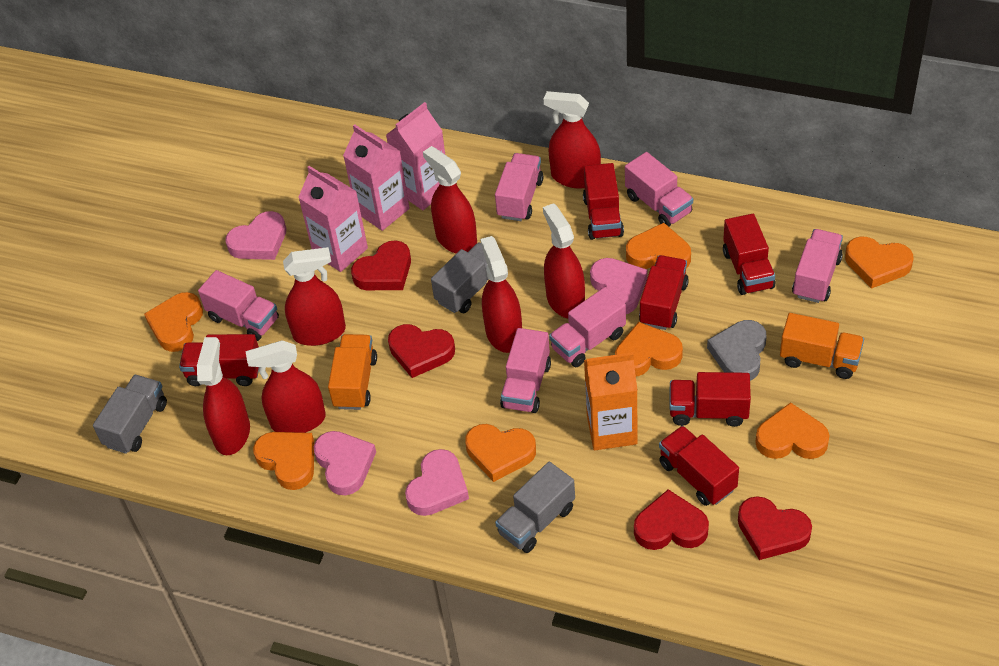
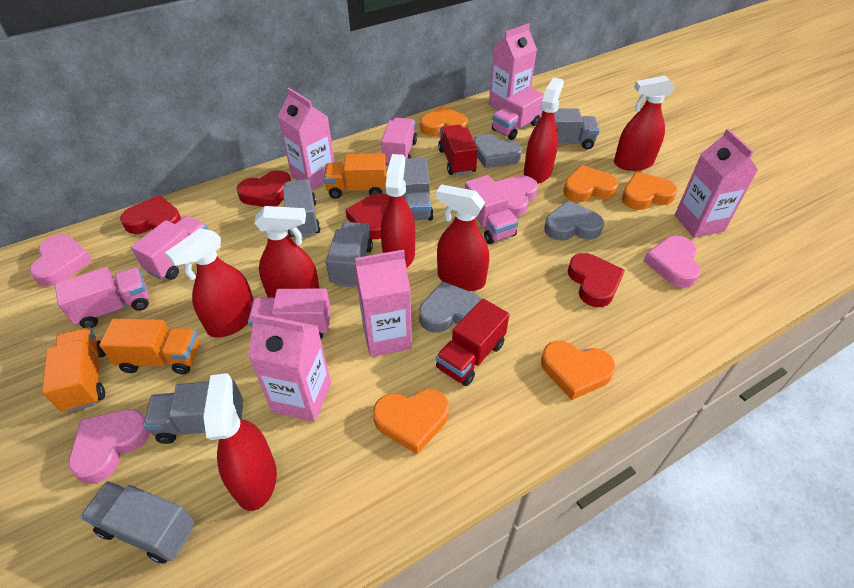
grey heart: 1 -> 3
grey truck: 3 -> 6
orange carton: 1 -> 0
orange heart: 7 -> 5
orange truck: 2 -> 3
pink carton: 3 -> 5
red truck: 6 -> 2

